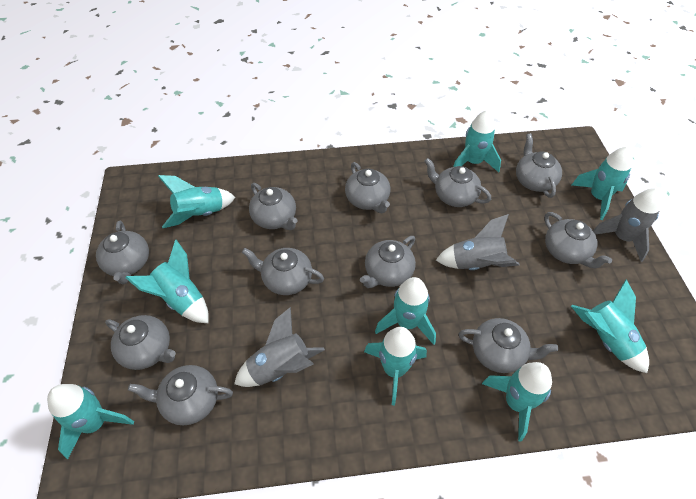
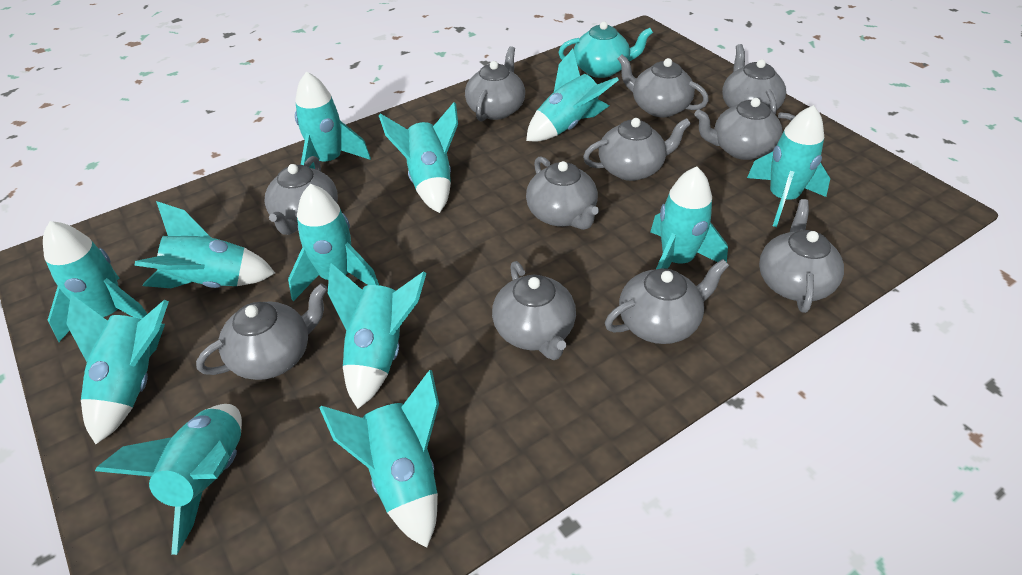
grey rocket: 3 -> 0
turquoise rocket: 9 -> 12
turquoise teapot: 0 -> 1

